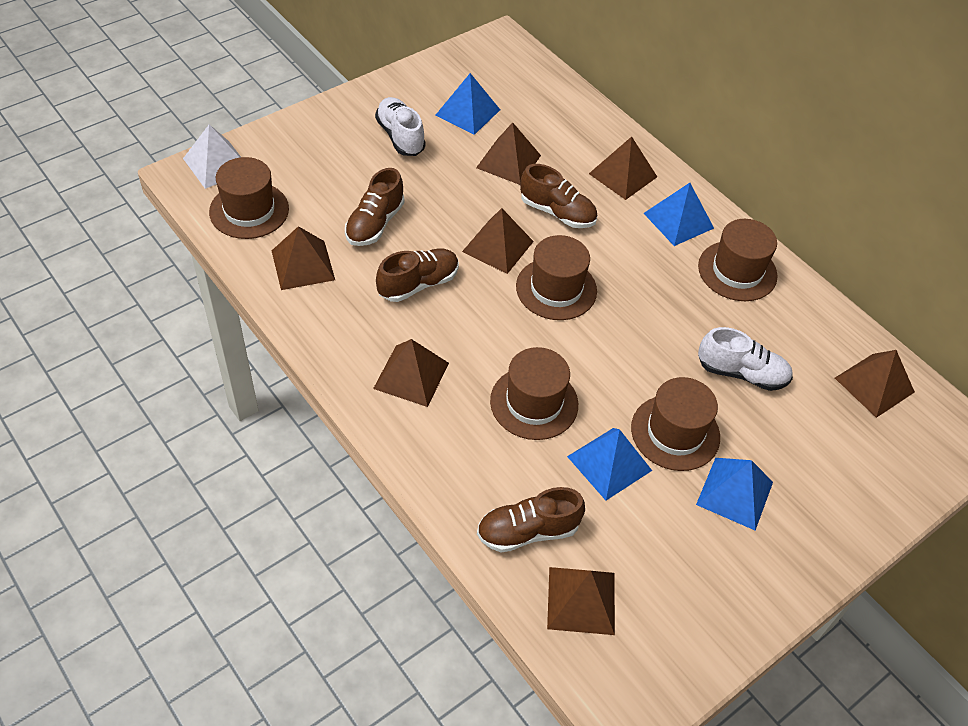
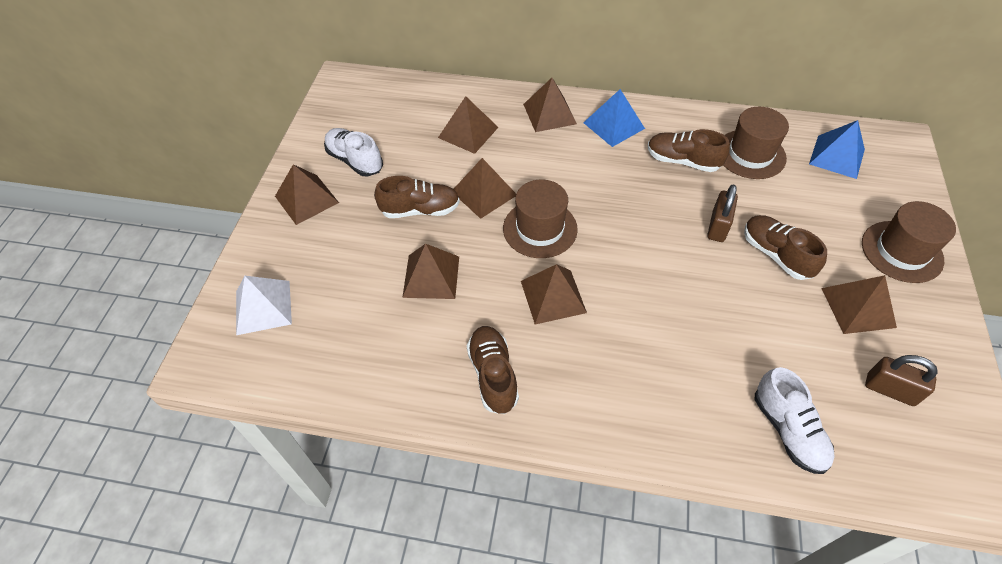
blue pyramid: 4 -> 2
brown hat: 5 -> 3
brown padlock: 0 -> 2

